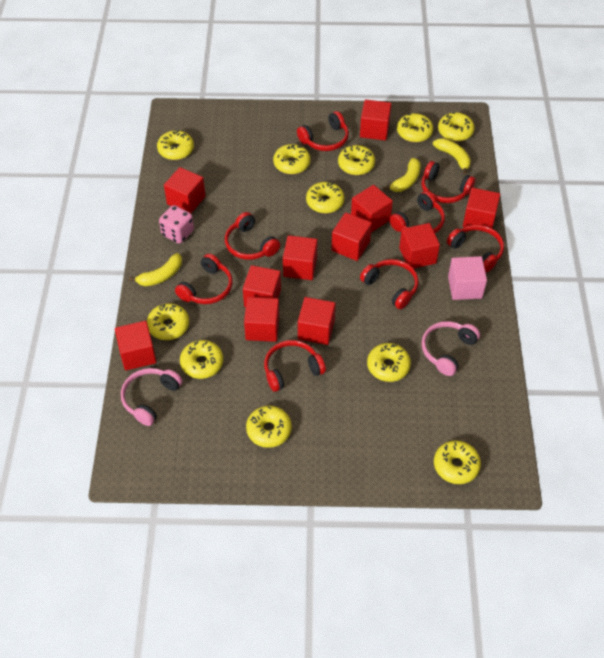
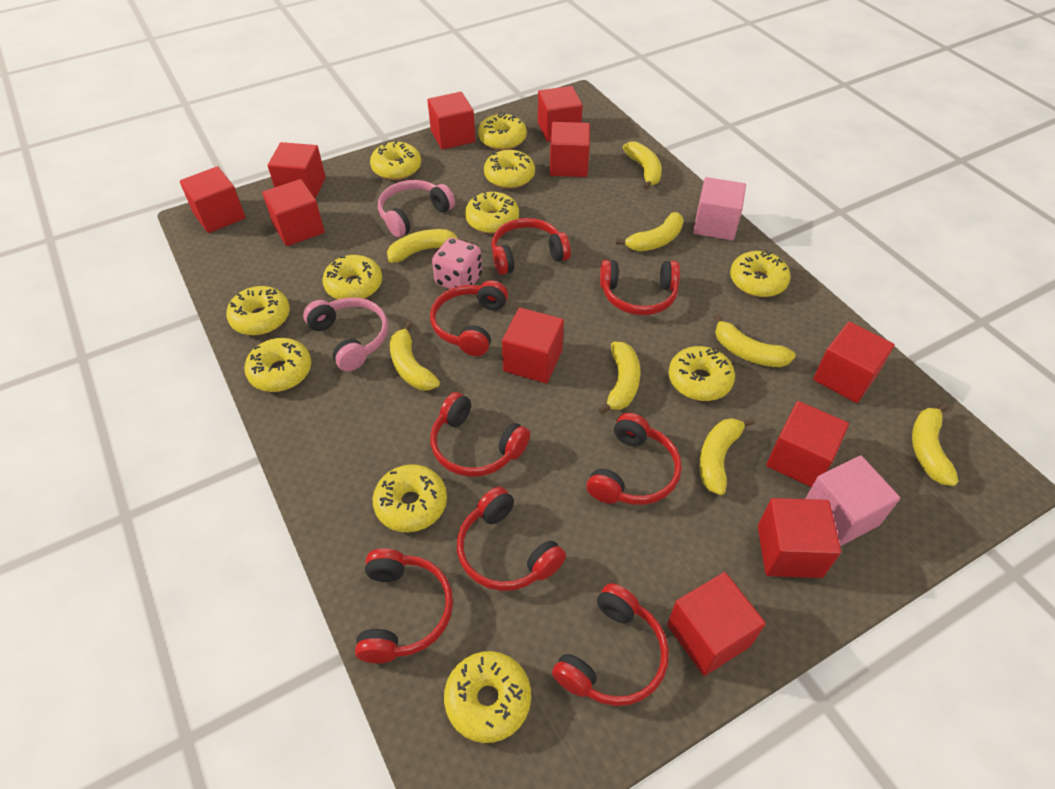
pink cube: 1 -> 2
yellow banana: 3 -> 8

